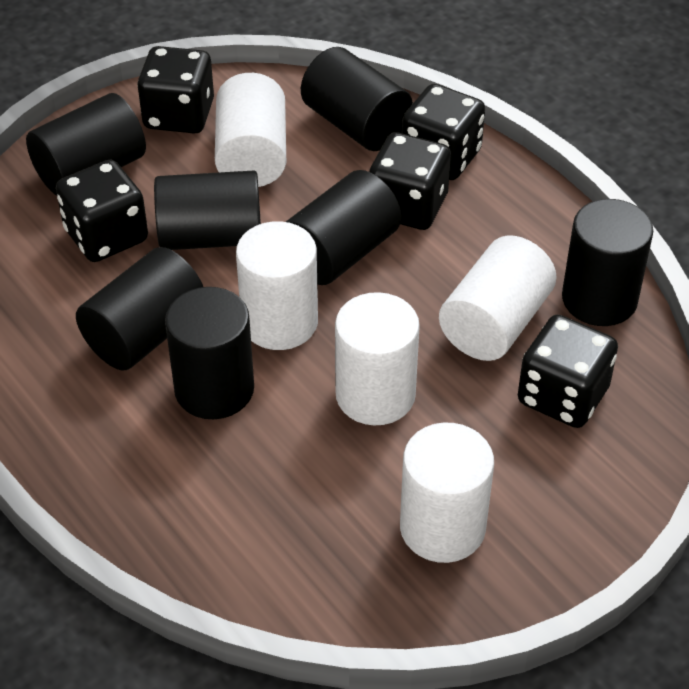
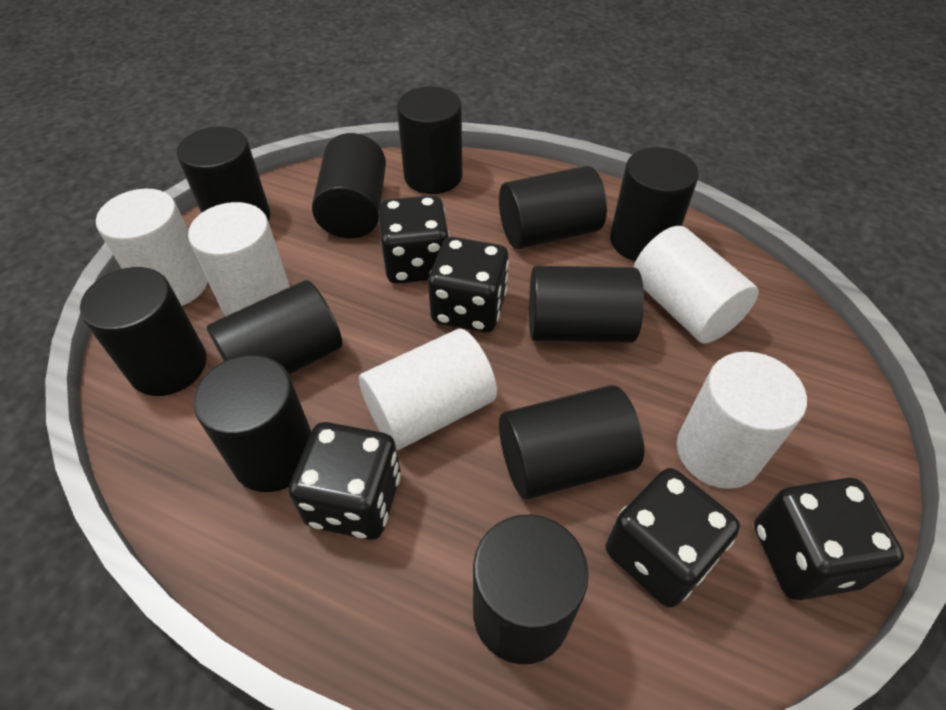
black cylinder: 7 -> 11

